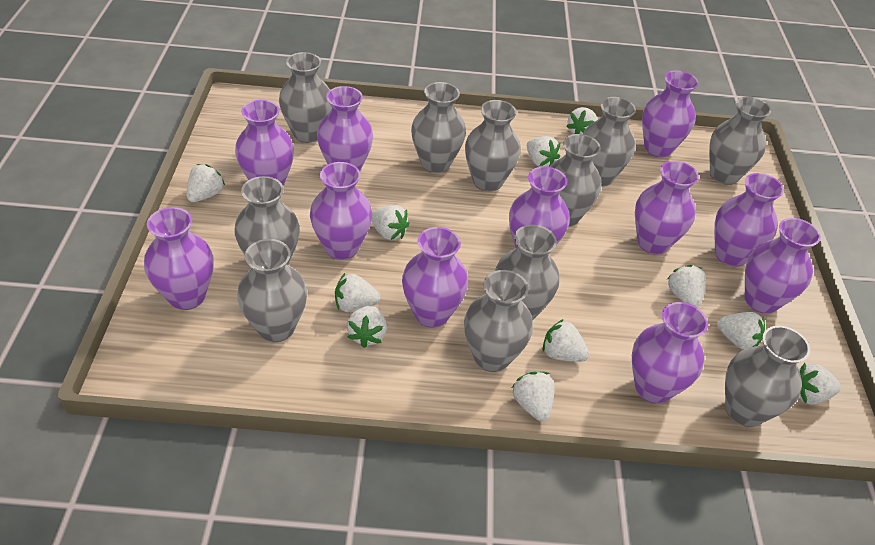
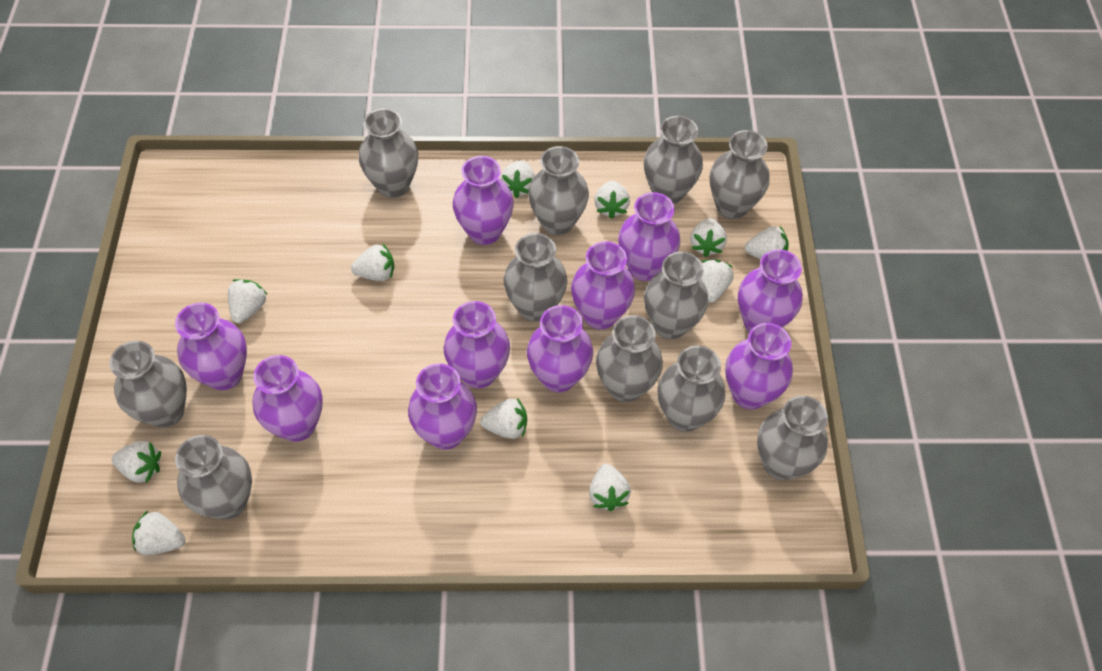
purple vase: 11 -> 10

